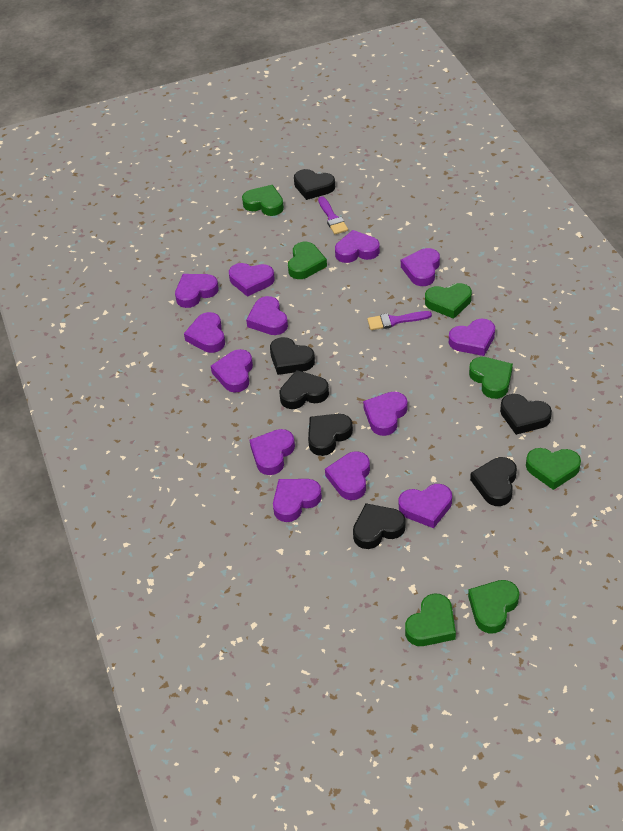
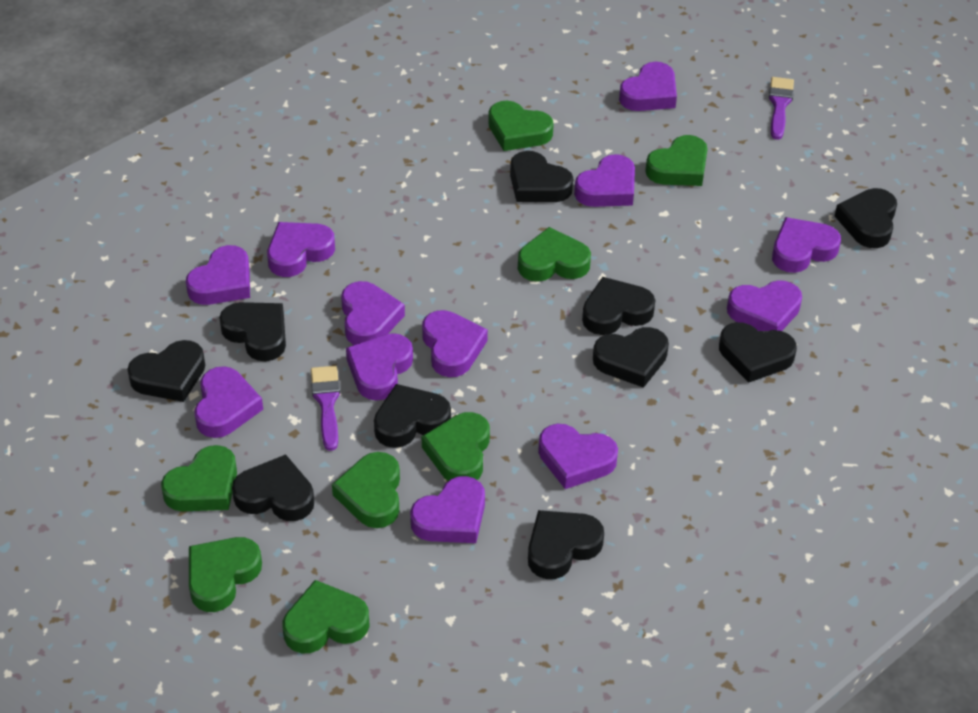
black heart: 7 -> 10
green heart: 7 -> 8
purple heart: 13 -> 12

